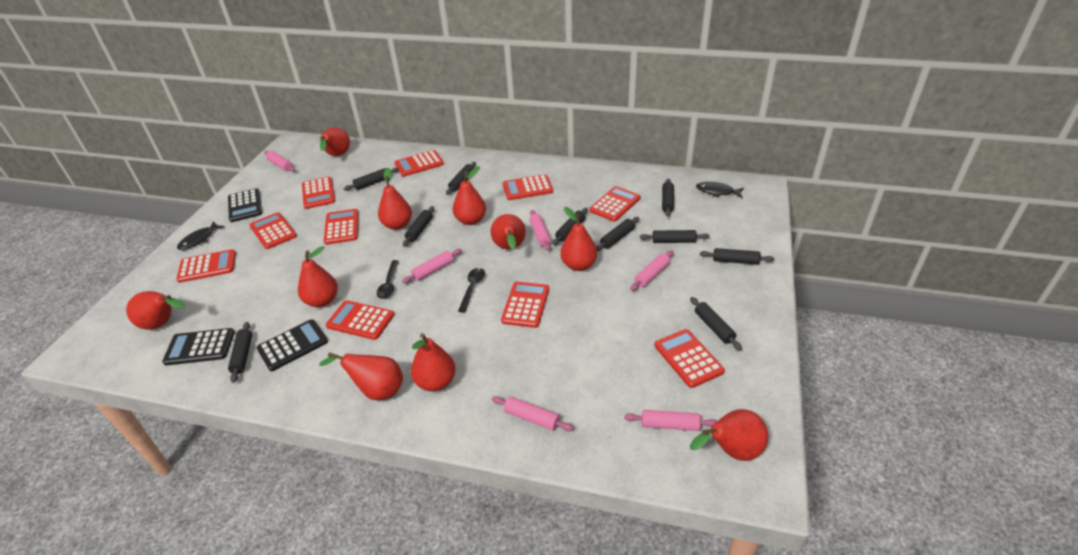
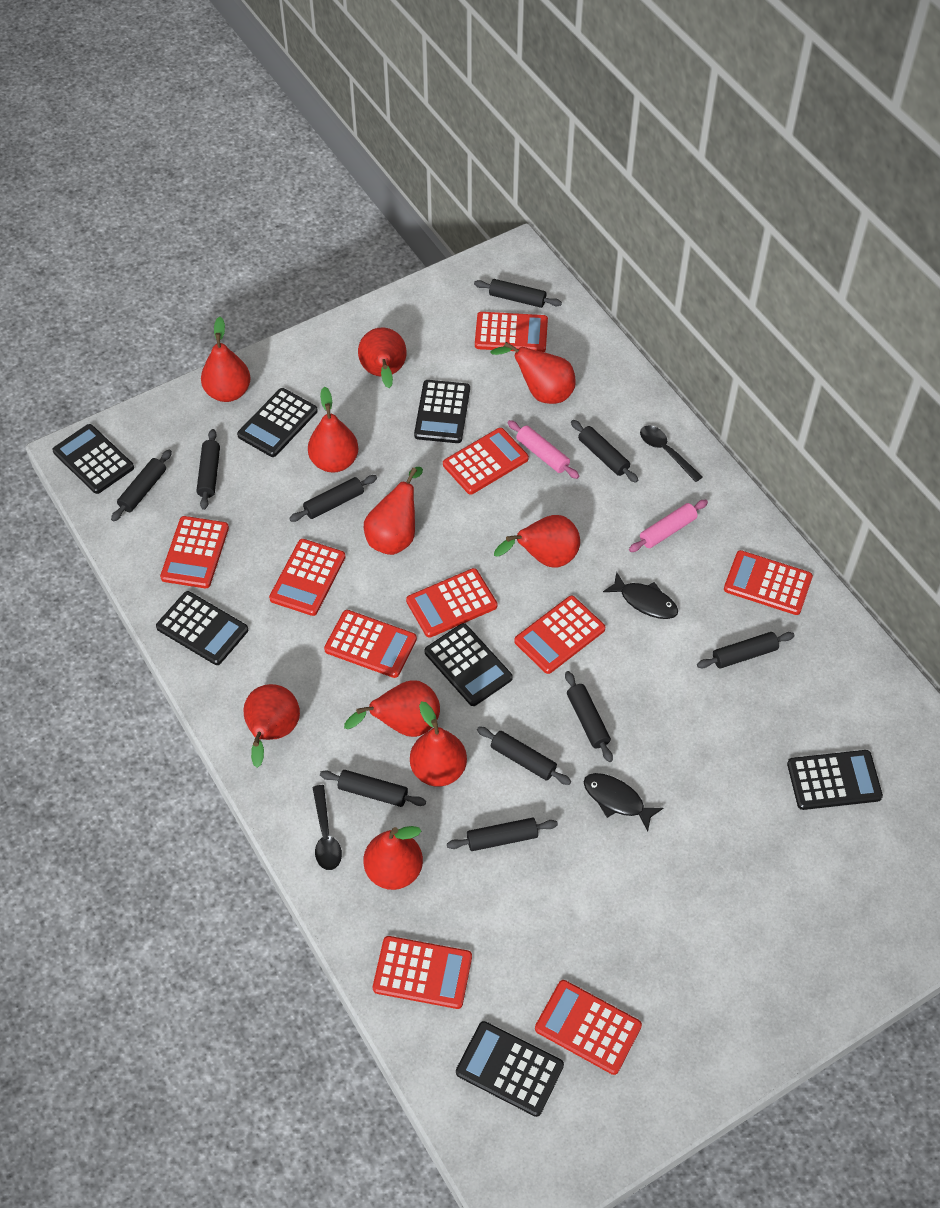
black calculator: 3 -> 7
pink rolling pin: 6 -> 2

